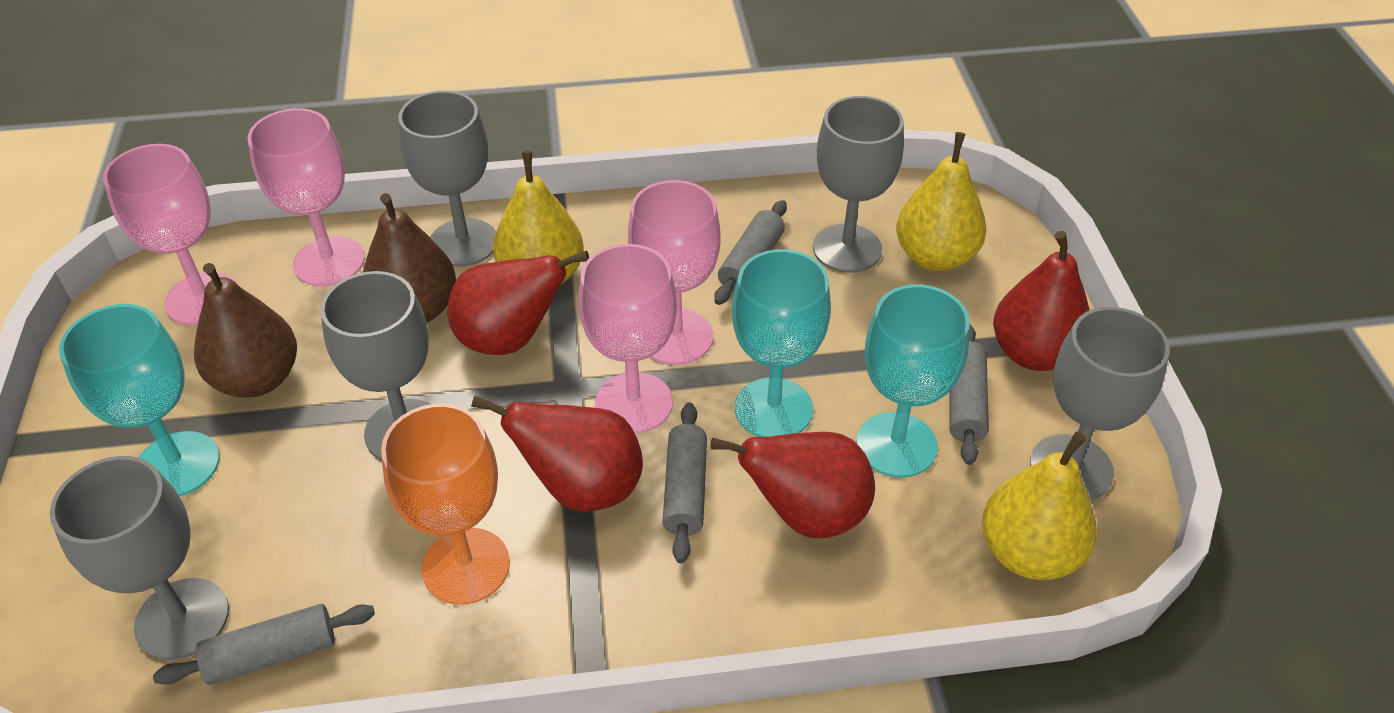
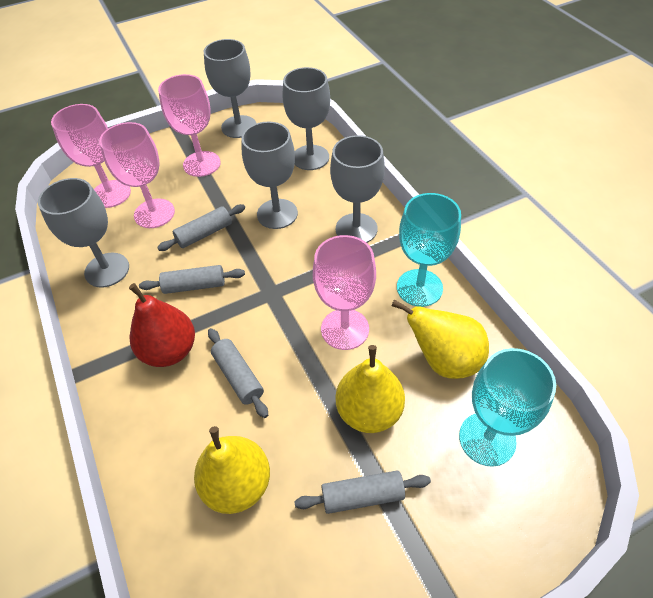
brown pear: 2 -> 0
orange goblet: 1 -> 0
red pear: 4 -> 1
turquoise goblet: 3 -> 2

